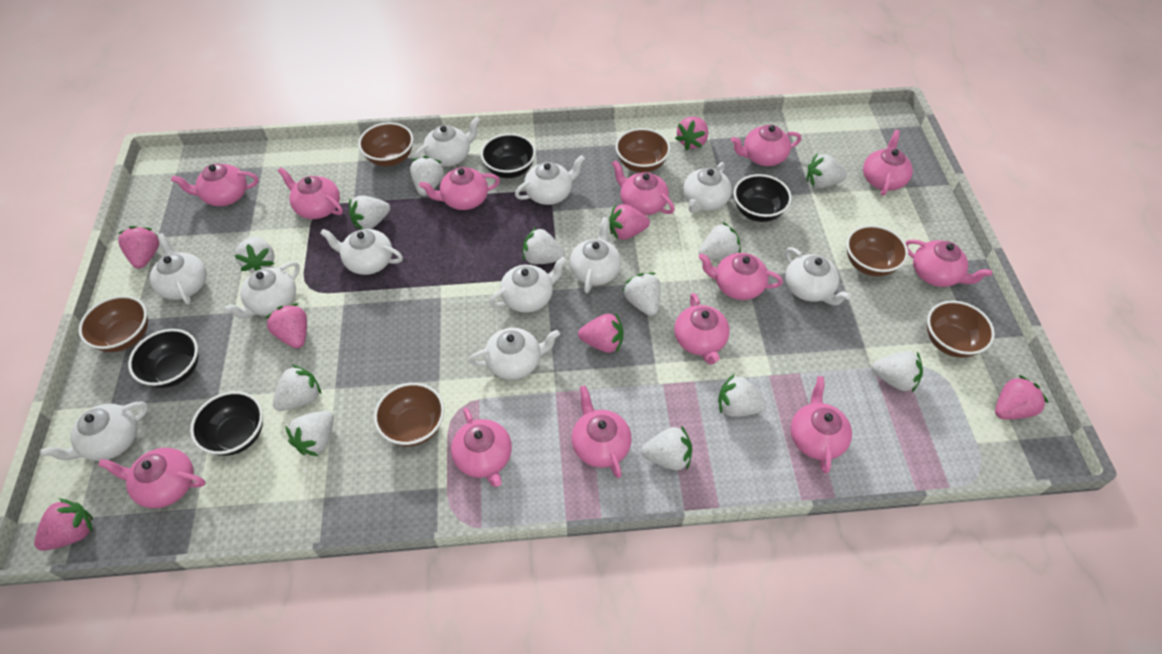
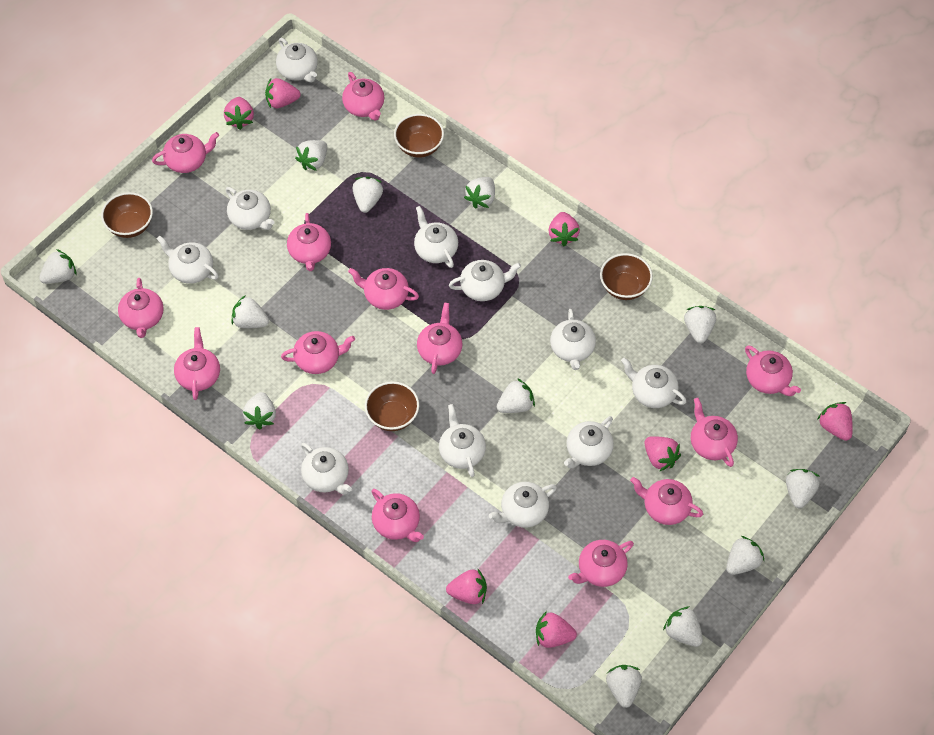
black bowl: 4 -> 0
brown bowl: 6 -> 4

